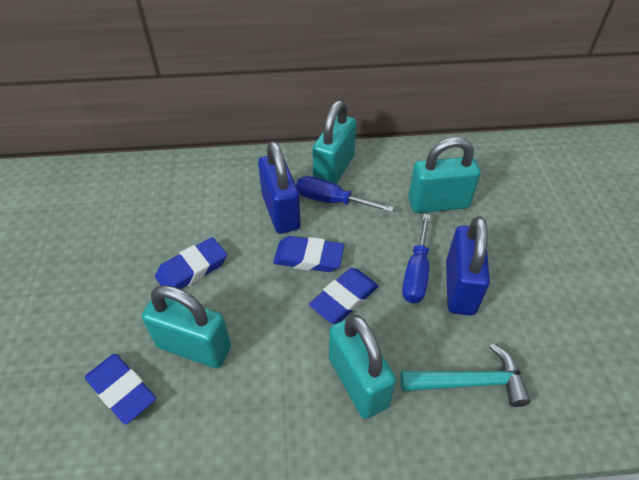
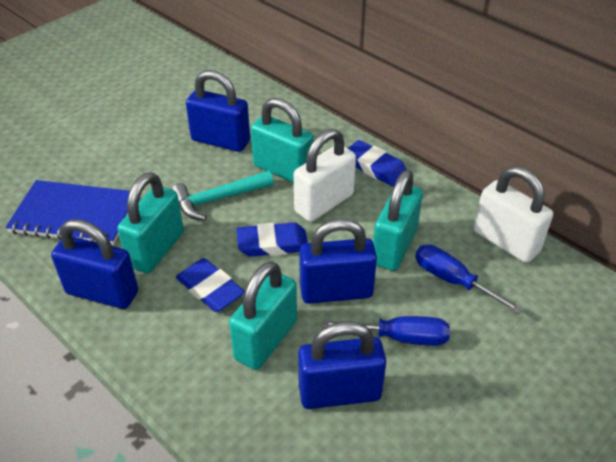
blue eraser: 4 -> 3
blue notebook: 0 -> 1
blue padlock: 2 -> 4
white padlock: 0 -> 2

